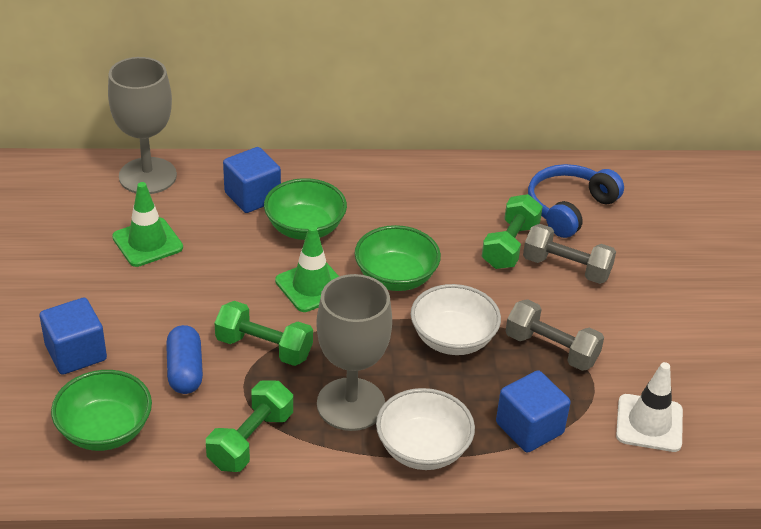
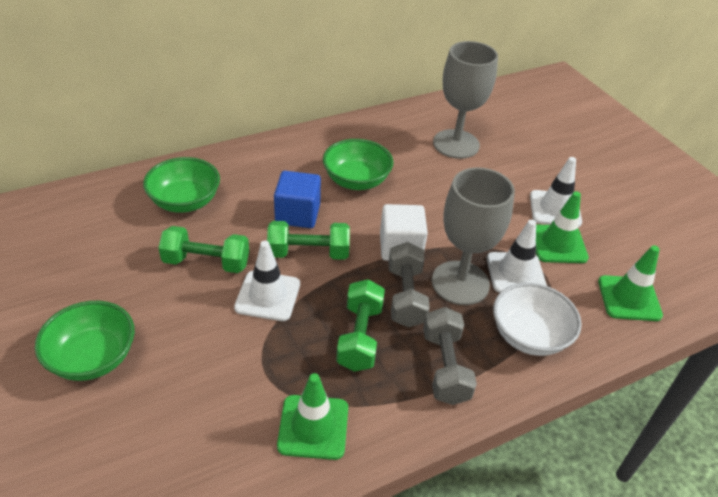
blue capsule: 1 -> 0
blue cube: 3 -> 1
blue headphones: 1 -> 0
green traffic cone: 2 -> 3
white bowl: 2 -> 1
white cube: 0 -> 1
white traffic cone: 1 -> 3

